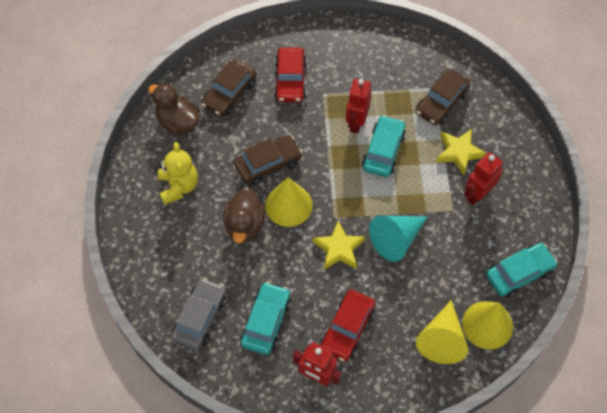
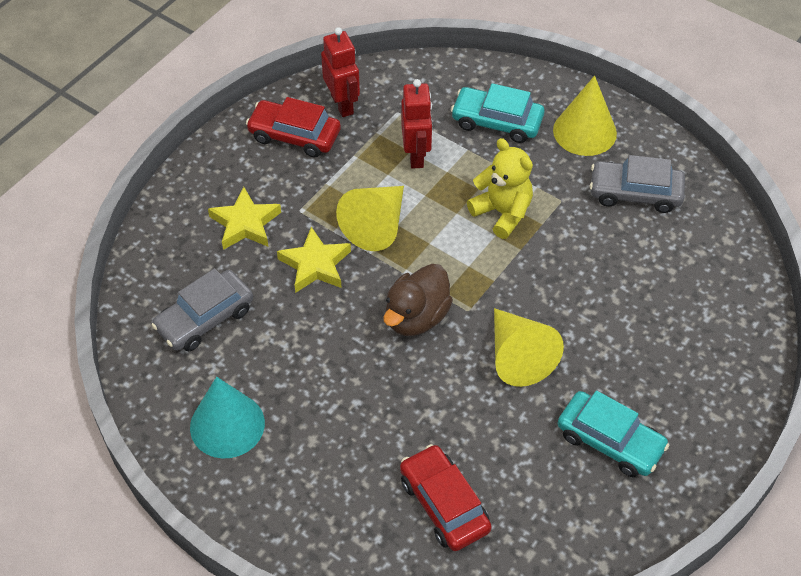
brown car: 3 -> 0
brown duck: 2 -> 1
grey car: 1 -> 2
red robot: 3 -> 2
turquoise car: 3 -> 2

